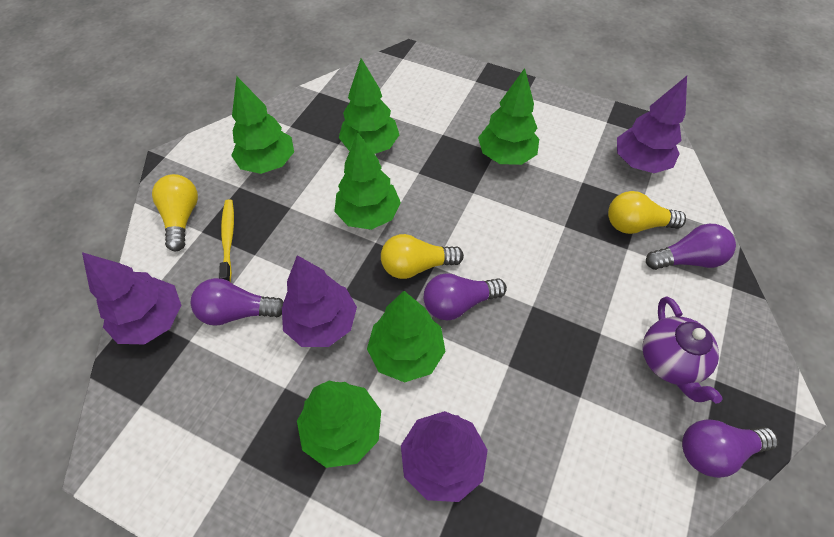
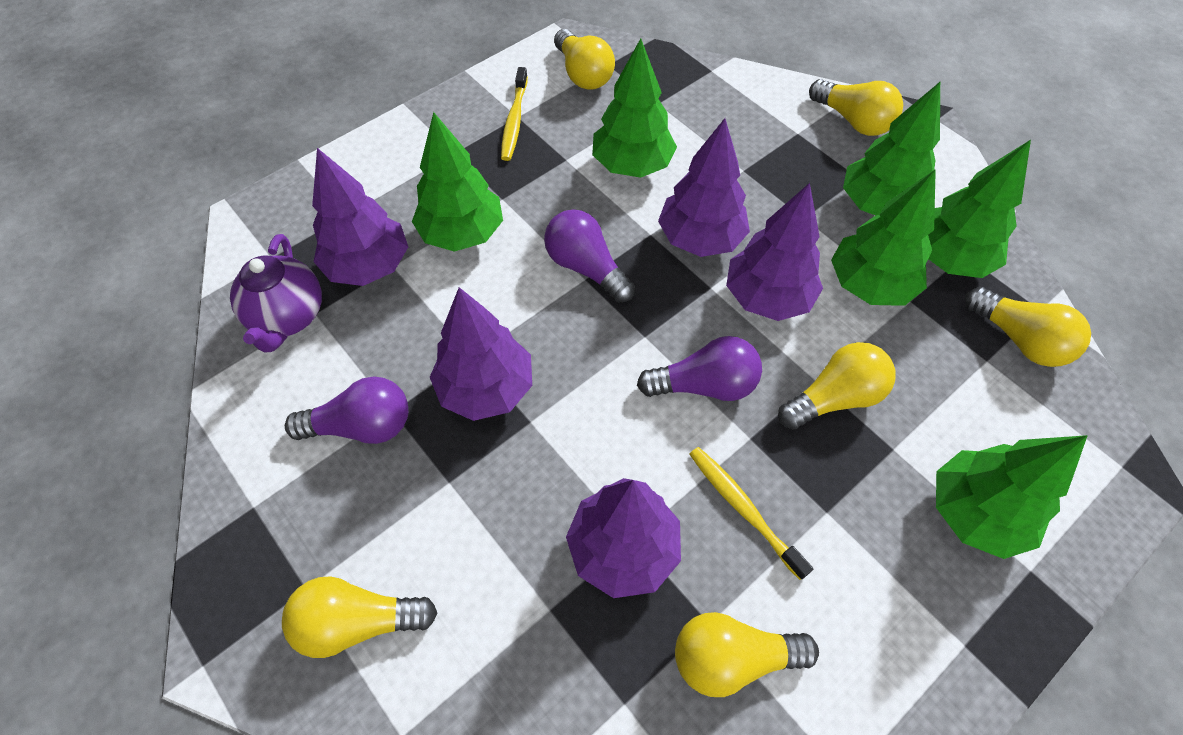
purple light bulb: 4 -> 3
purple tree: 4 -> 5
yellow light bulb: 3 -> 6
yellow toothbrush: 1 -> 2

